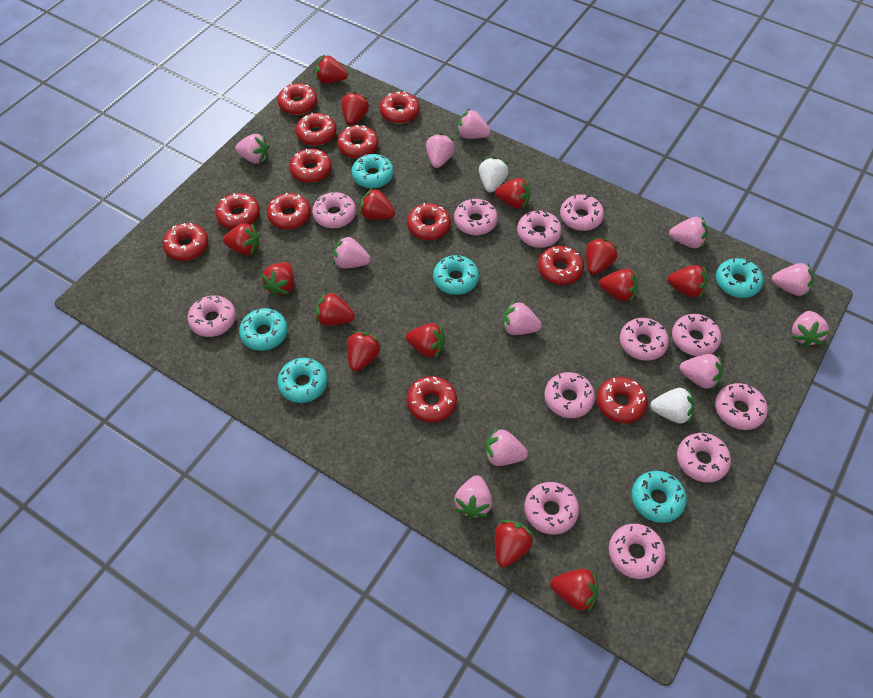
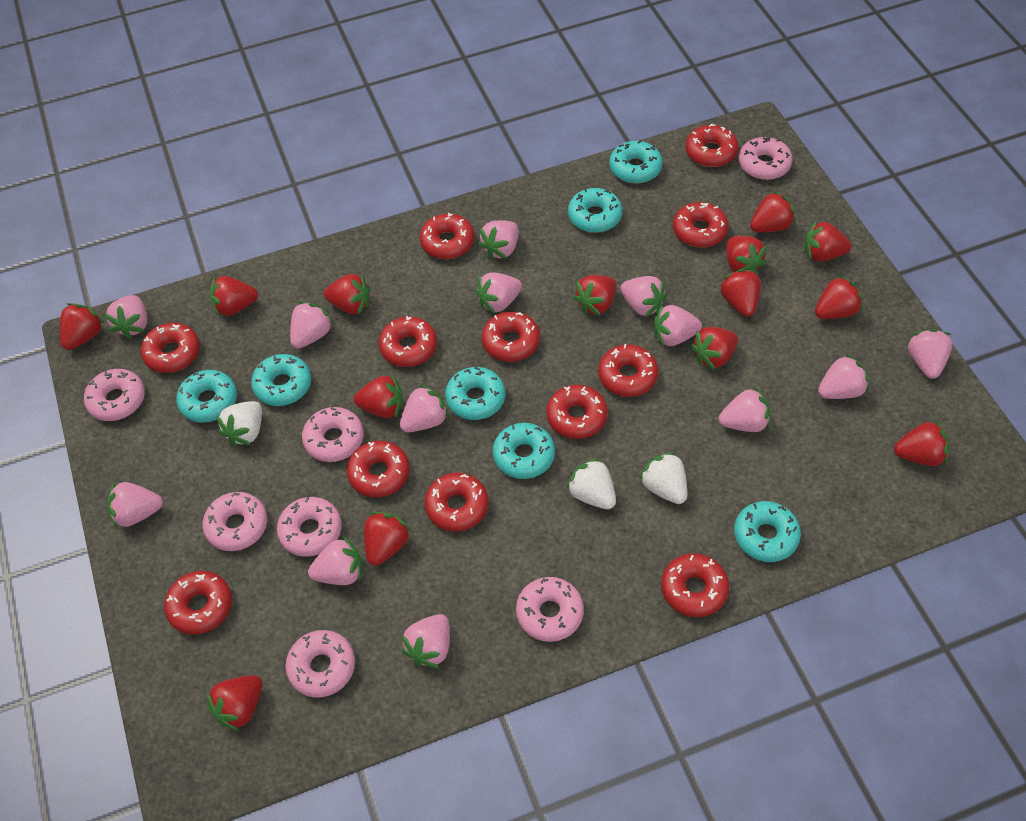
pink donut: 12 -> 7
pink strawberry: 11 -> 13
turquoise donut: 6 -> 7
white strawberry: 2 -> 3

